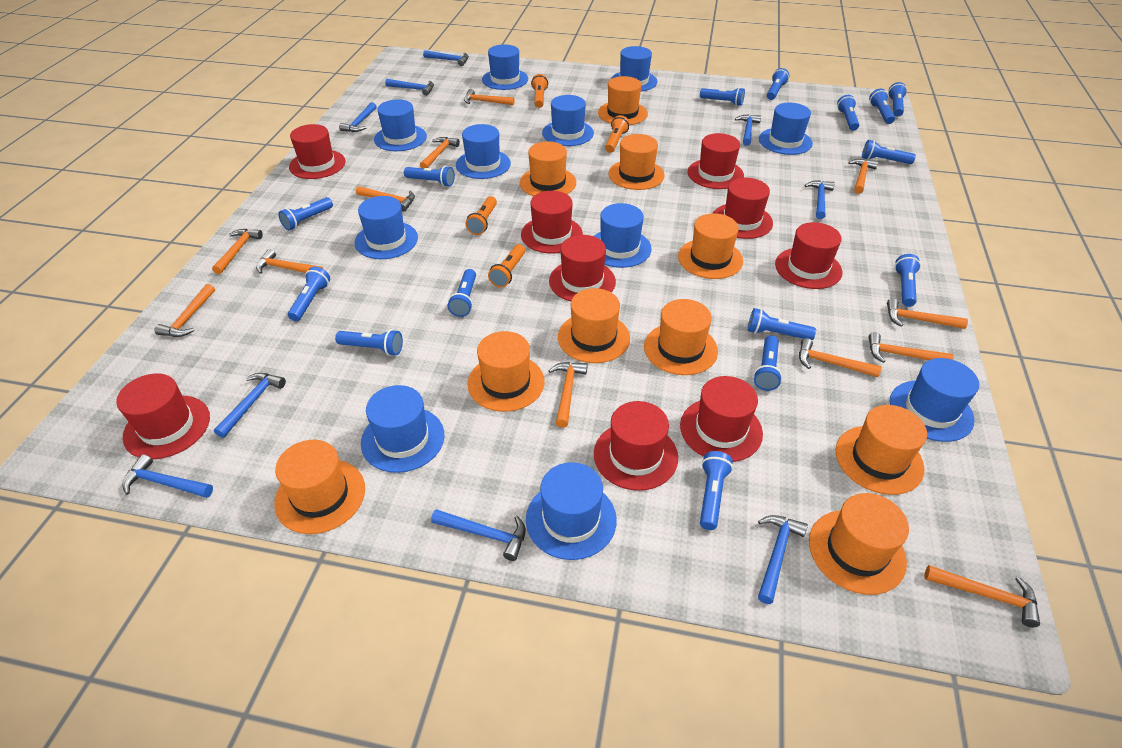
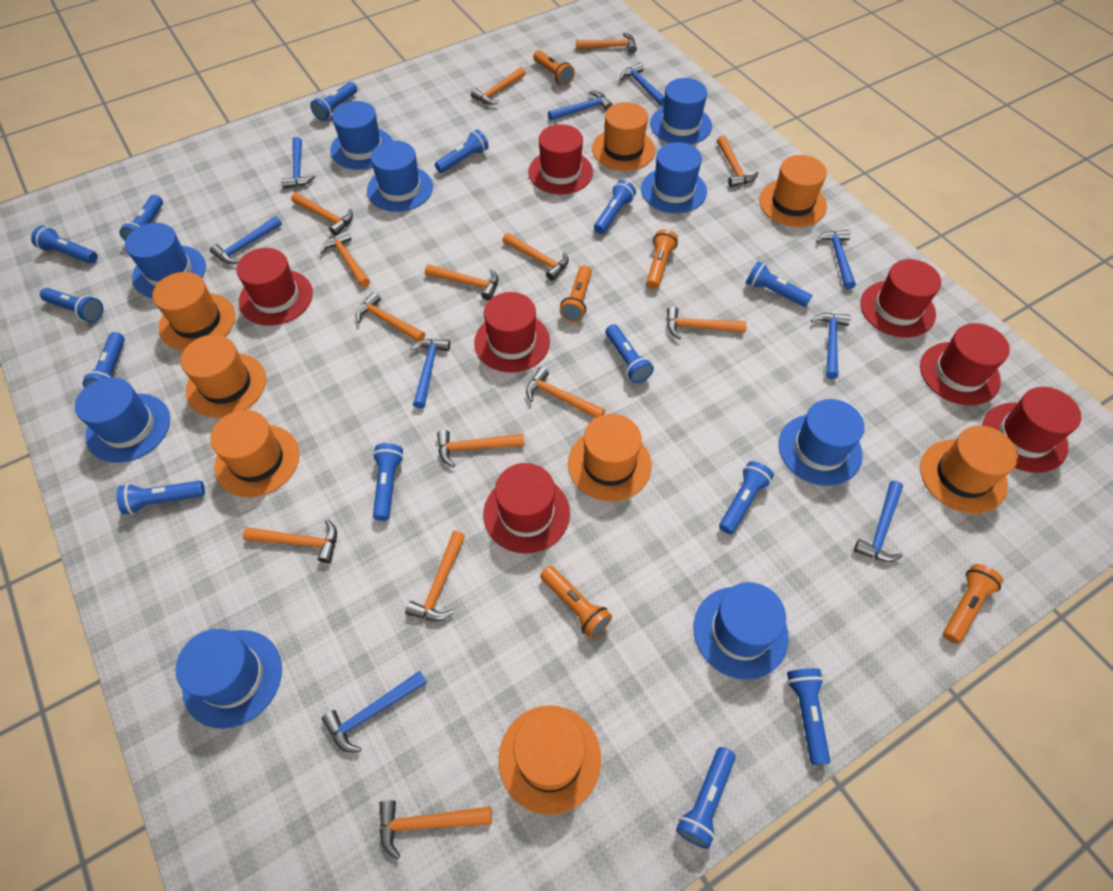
blue flashlight: 15 -> 14
blue hat: 11 -> 9
orange flashlight: 4 -> 5
orange hammer: 12 -> 14
orange hat: 10 -> 8
red hat: 9 -> 7

